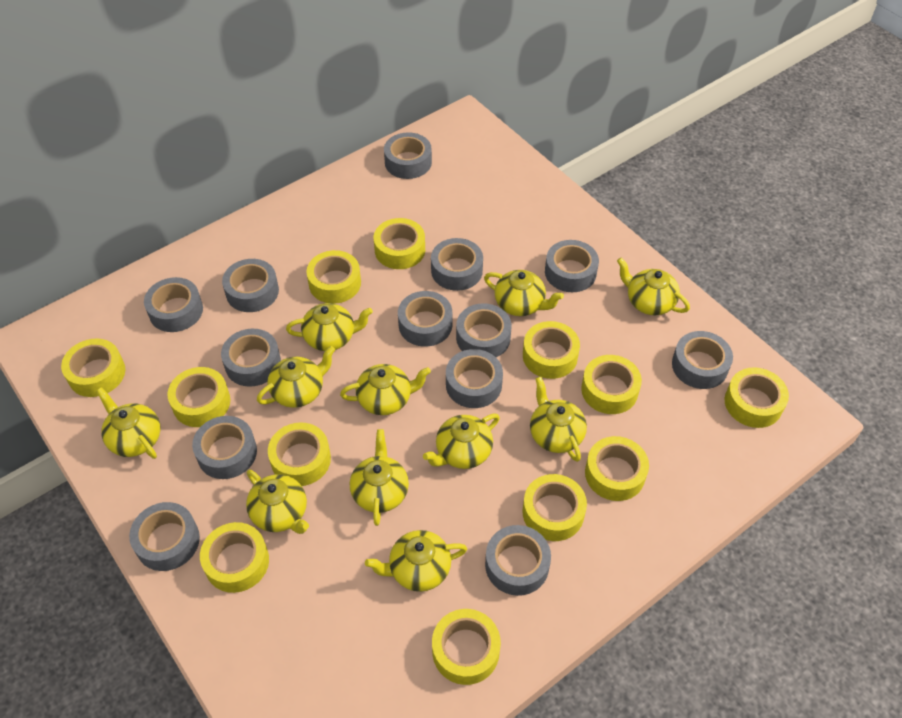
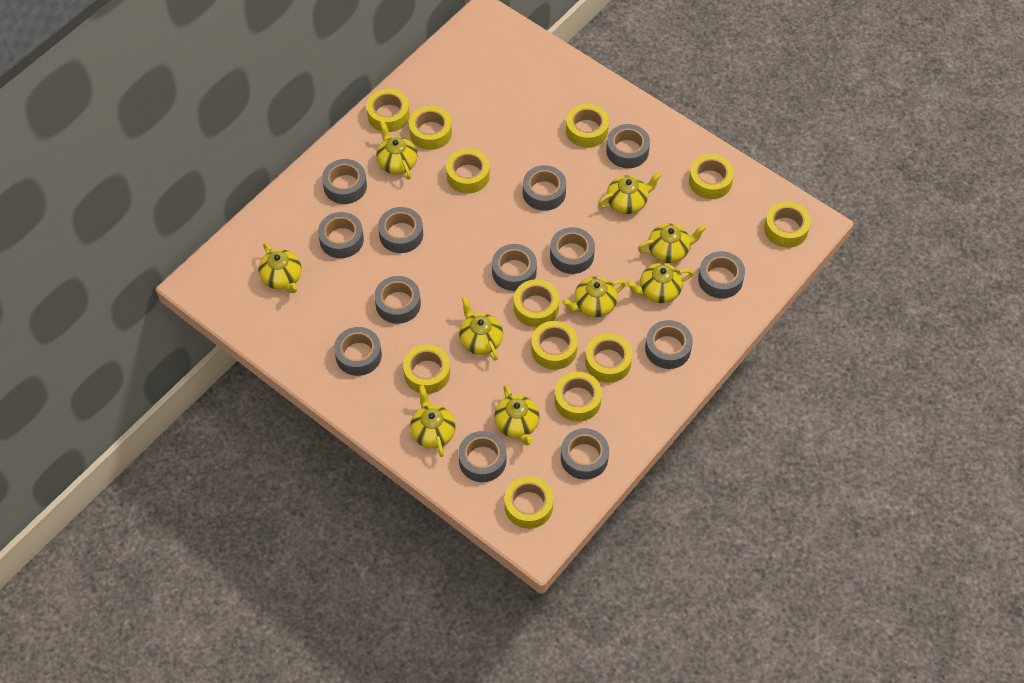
yellow teapot: 11 -> 9

